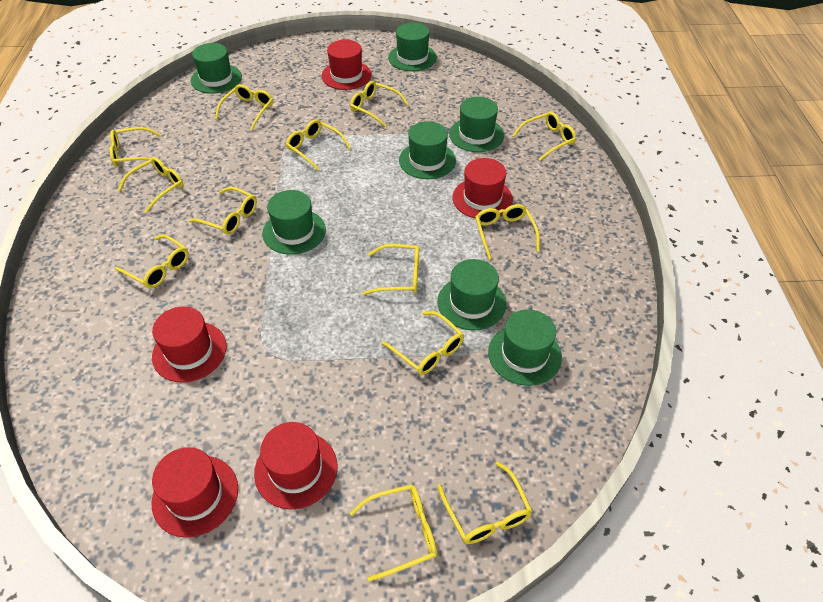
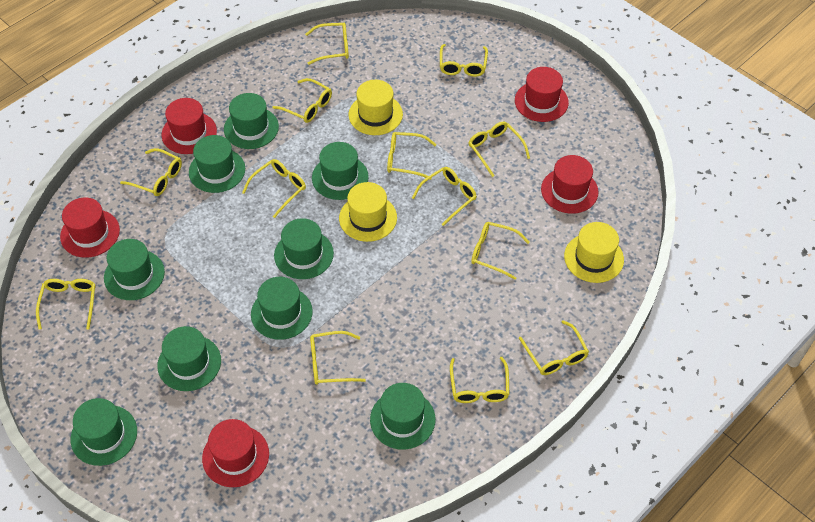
green hat: 7 -> 9
yellow hat: 0 -> 3

